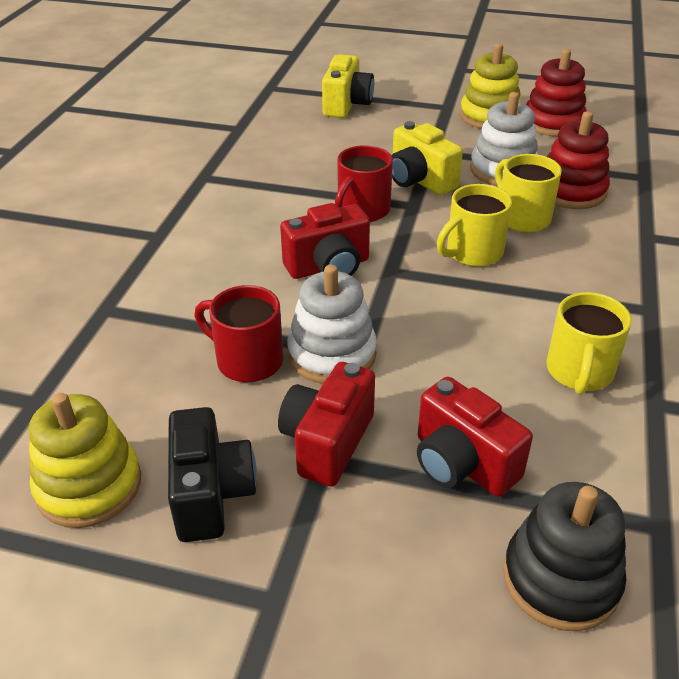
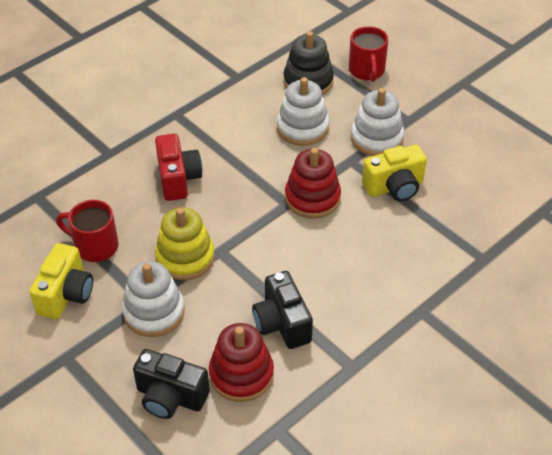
black camera: 1 -> 2
red camera: 3 -> 1
white stacking toy: 2 -> 3
yellow mug: 3 -> 0
yellow stacking toy: 2 -> 1

